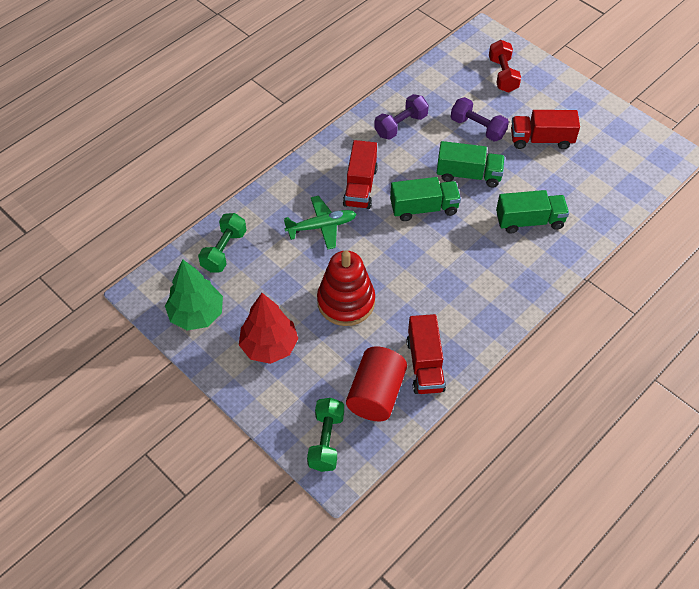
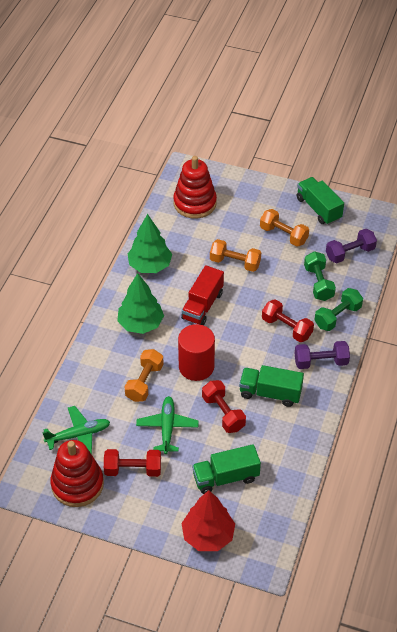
green plane: 1 -> 2
green tree: 1 -> 2
orange dumbbell: 0 -> 3
red dumbbell: 1 -> 3
red stacking toy: 1 -> 2
red truck: 3 -> 1

